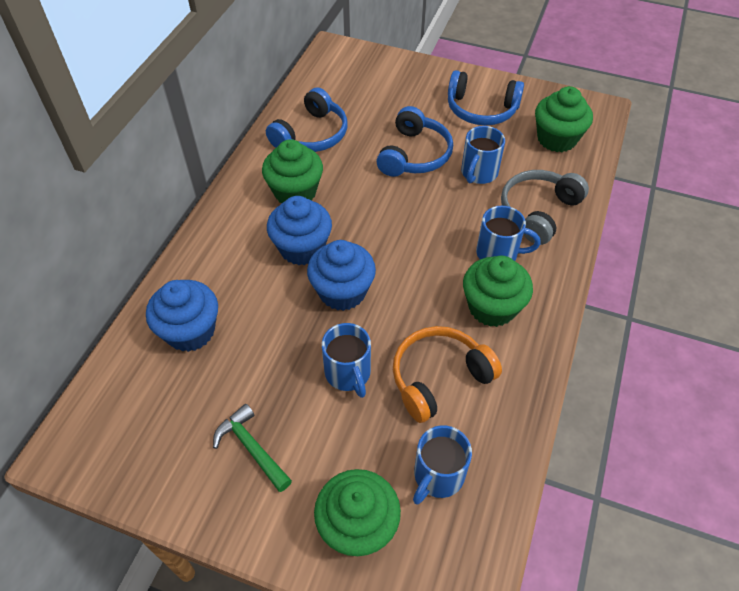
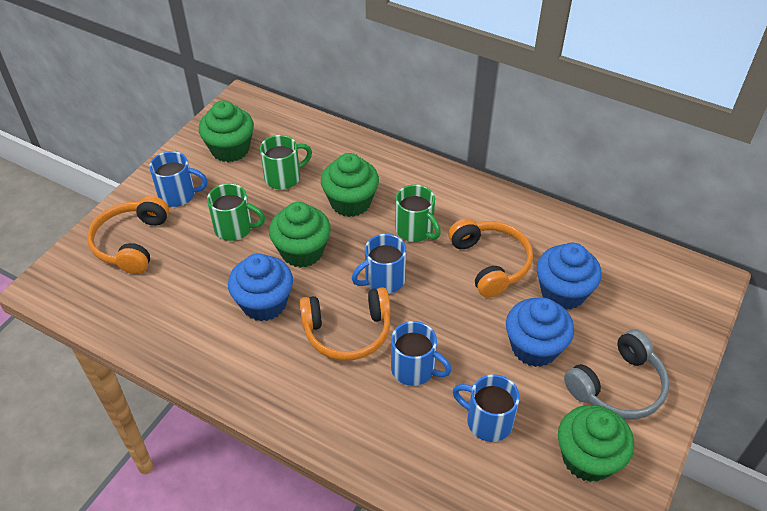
blue headphones: 3 -> 0
green hammer: 1 -> 0
green mug: 0 -> 3
orange headphones: 1 -> 3

